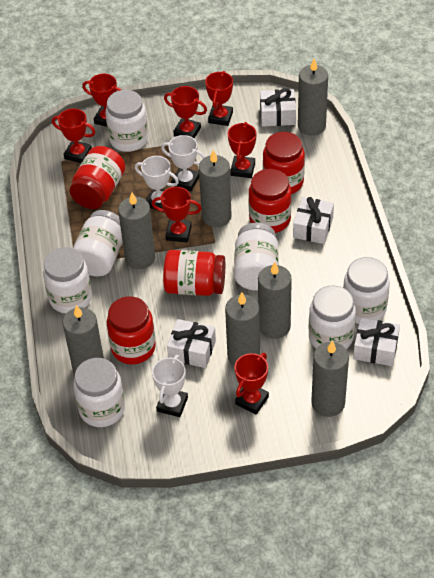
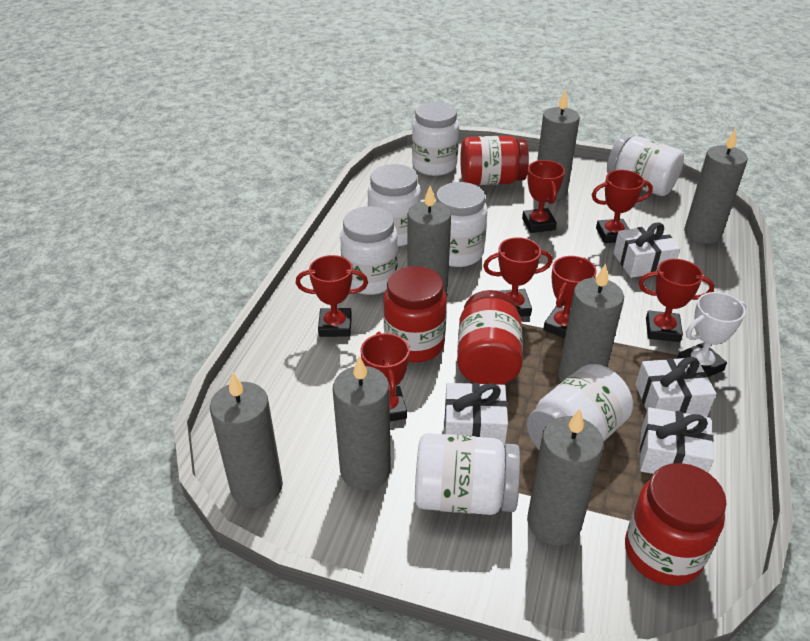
red jar: 5 -> 4
white trophy: 3 -> 1

